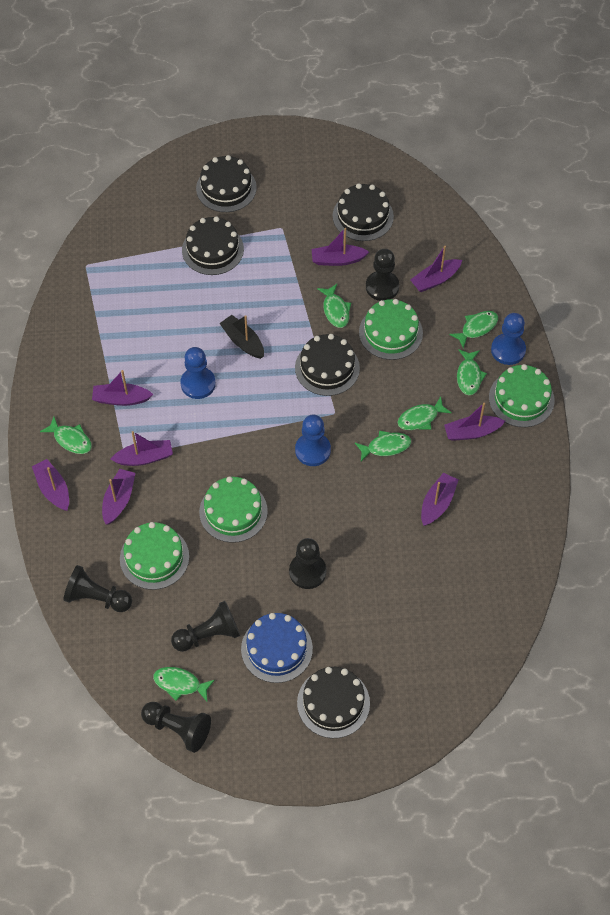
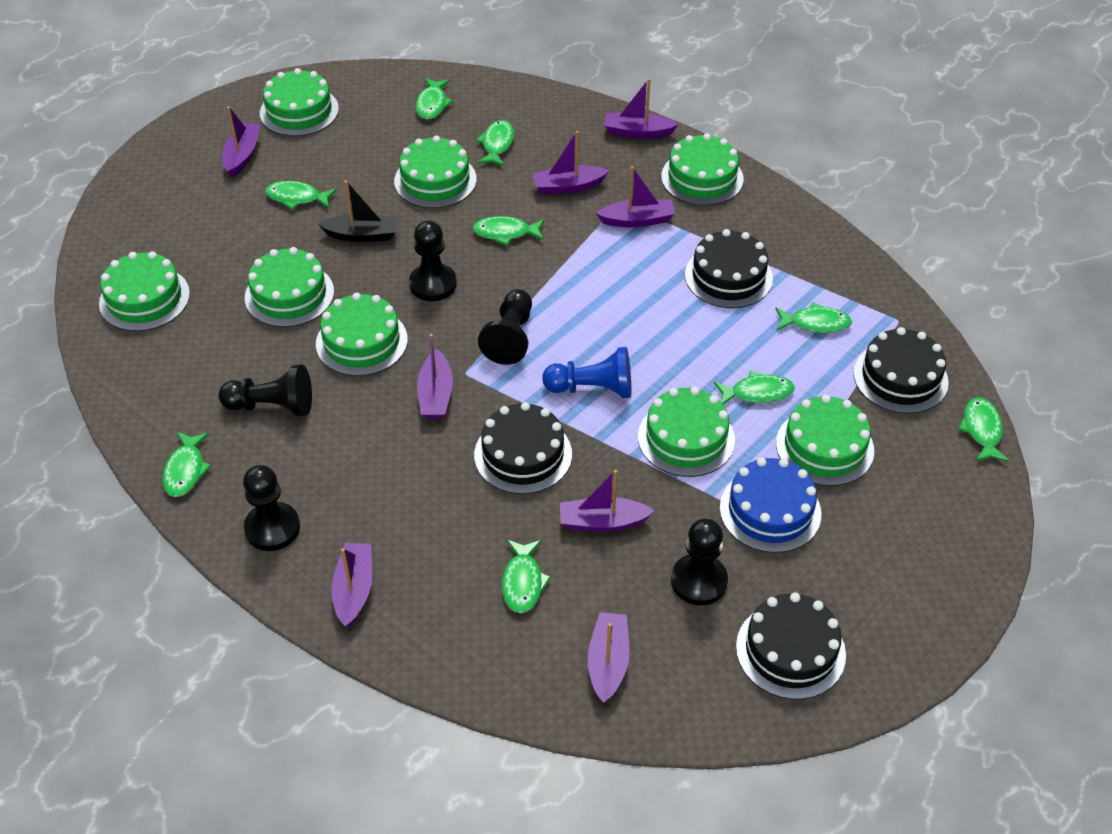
black cake: 5 -> 4
blue pawn: 3 -> 1
green cake: 4 -> 8
green fish: 7 -> 9

